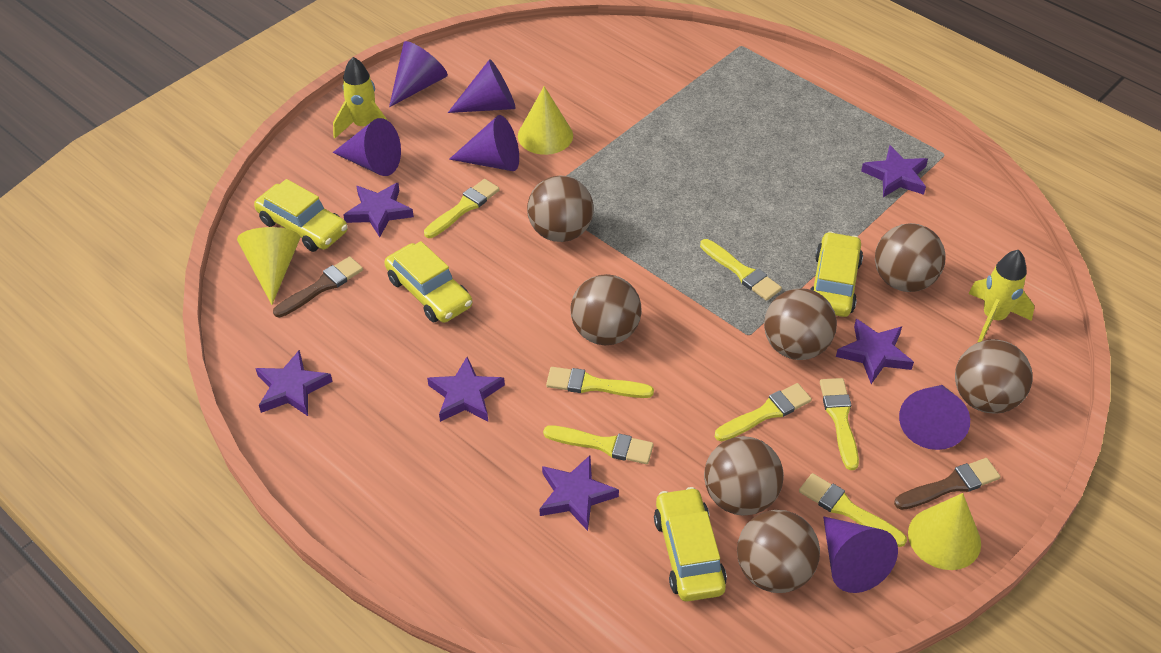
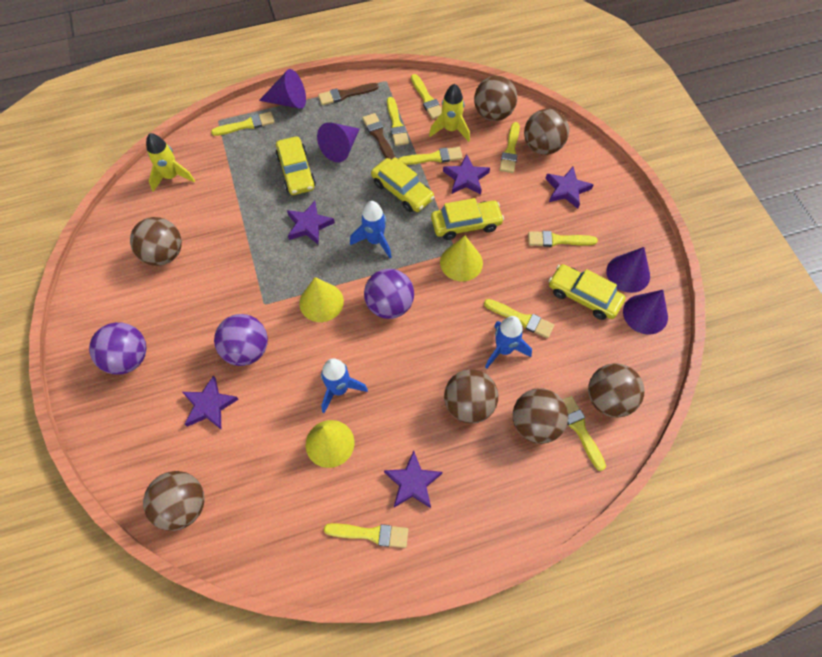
blue rocket: 0 -> 3
purple ball: 0 -> 3
purple cone: 6 -> 4
purple star: 6 -> 5
yellow brush: 7 -> 9

